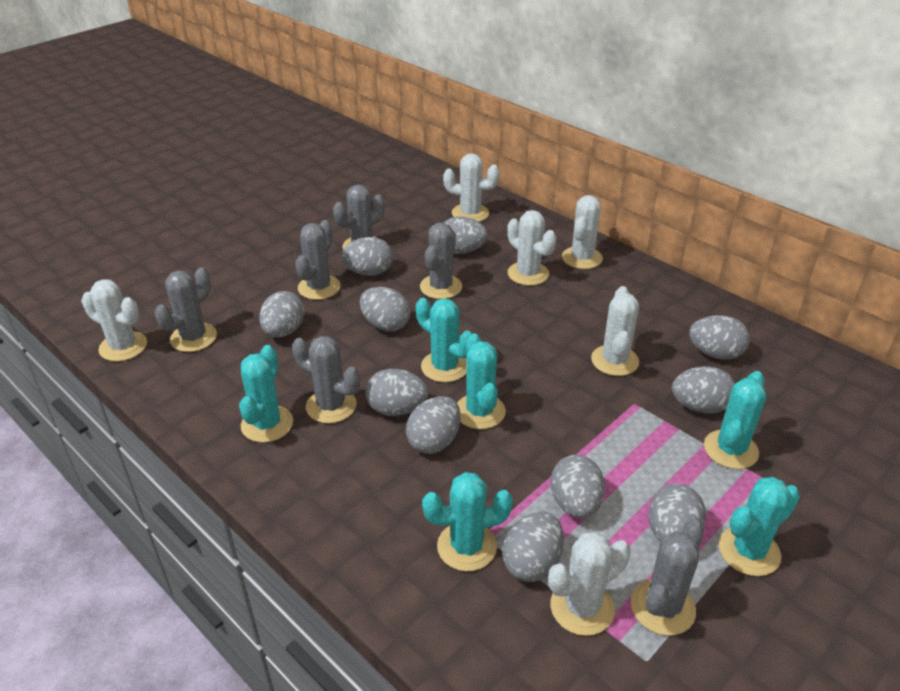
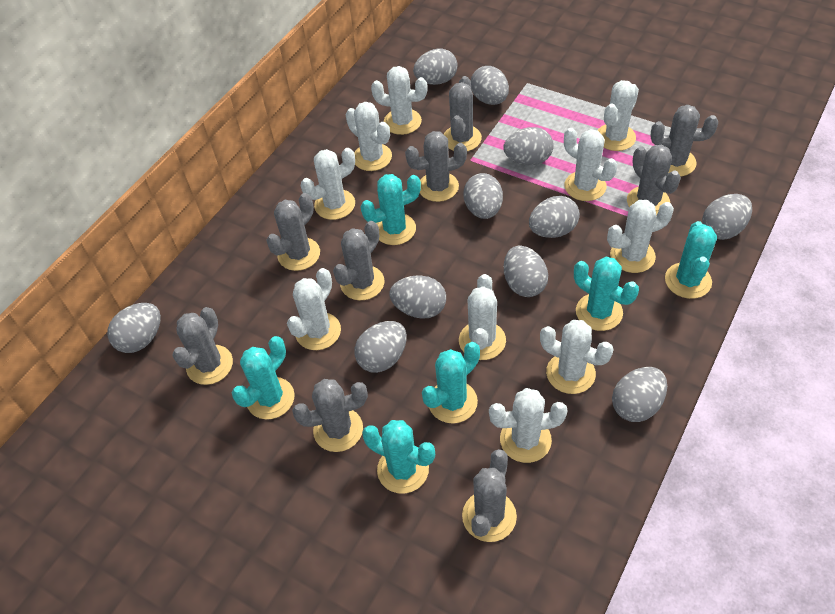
grey cactus: 6 -> 9
white cactus: 6 -> 10

